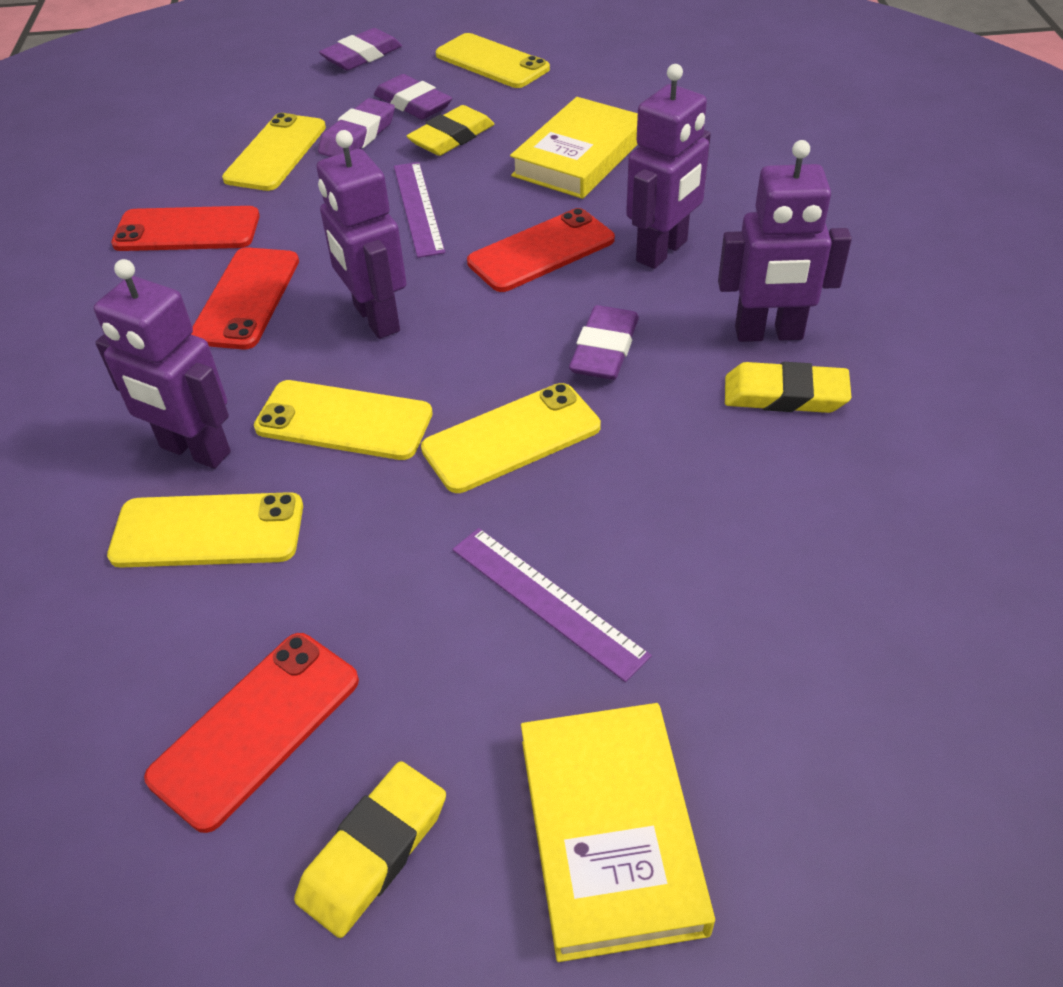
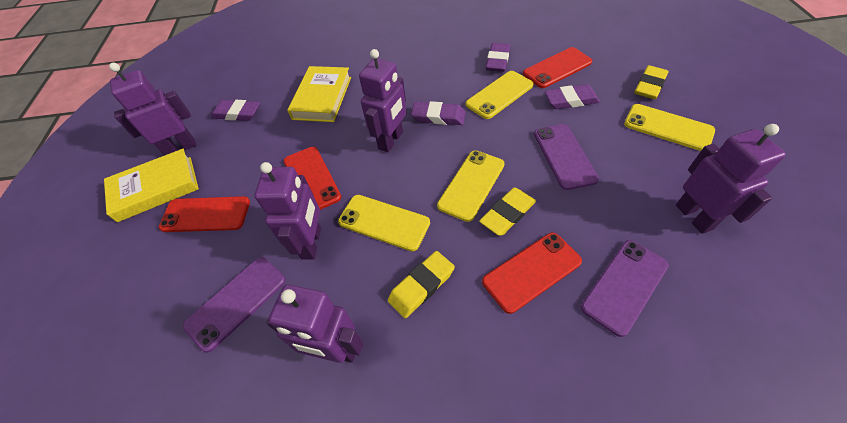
purple phone: 0 -> 3
purple robot: 4 -> 5
purple ruler: 2 -> 0
yellow phone: 5 -> 4

